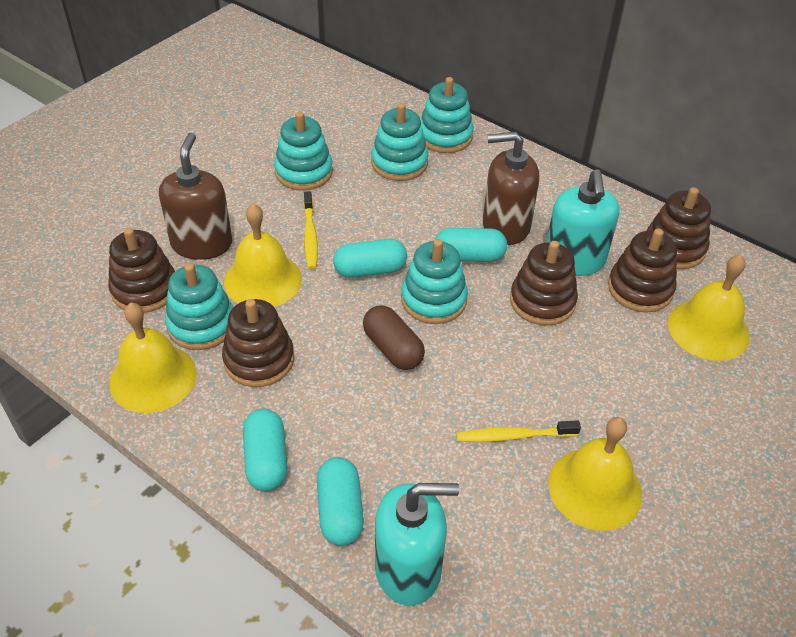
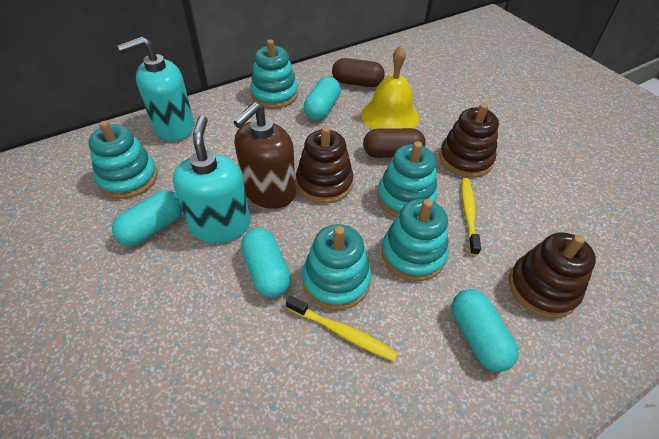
brown capsule: 1 -> 2
brown soap dispenser: 2 -> 1
brown stacking toy: 5 -> 3
yellow bell: 4 -> 1

